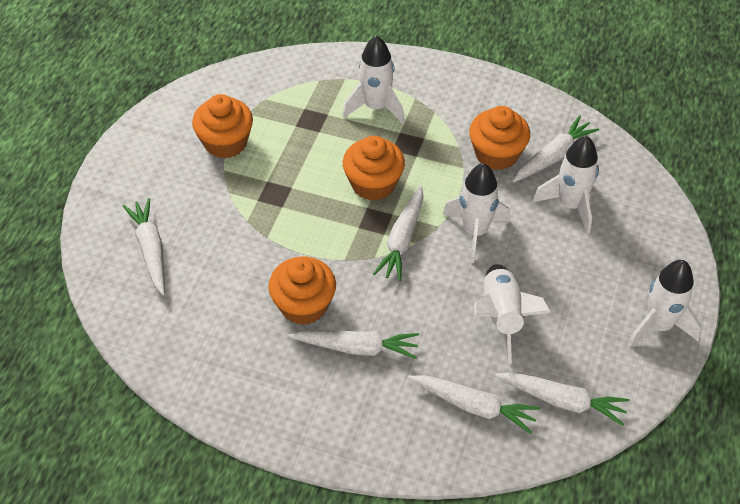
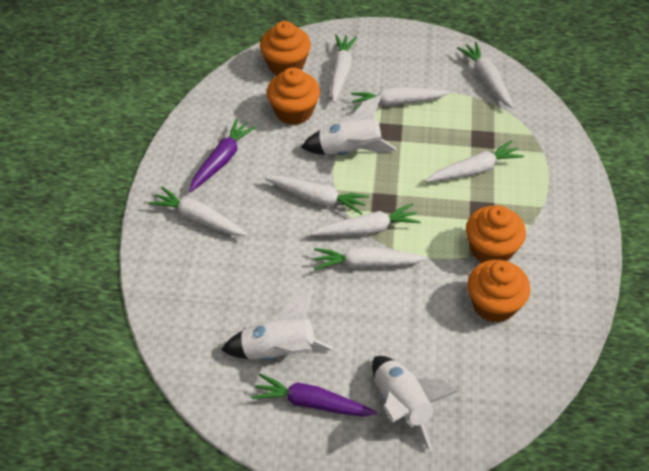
purple carrot: 0 -> 2
white carrot: 6 -> 8
white rocket: 5 -> 3

